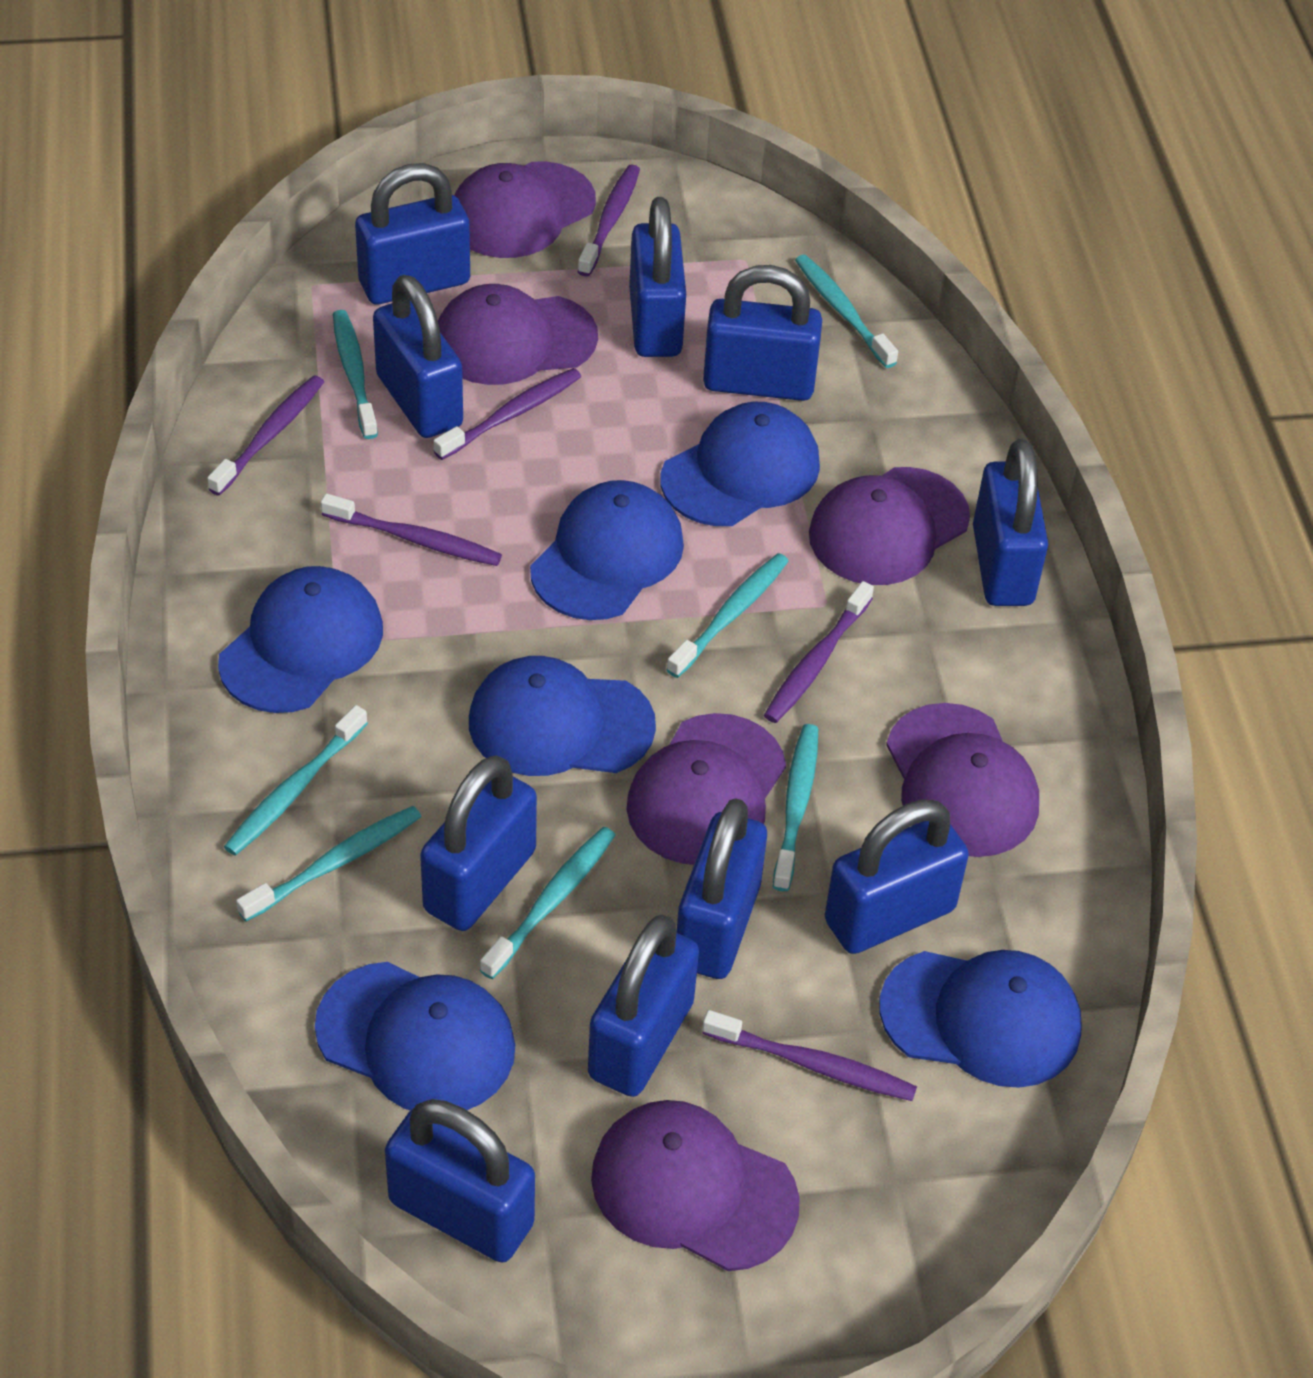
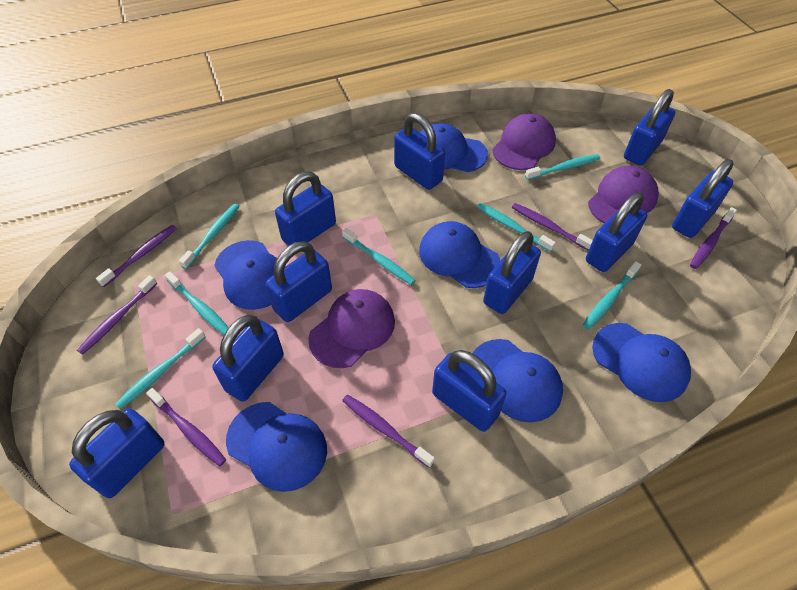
purple cap: 6 -> 3

